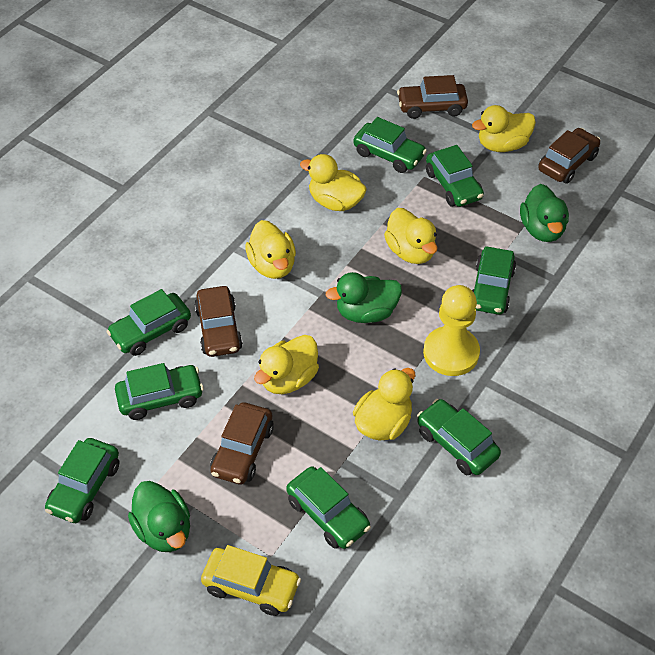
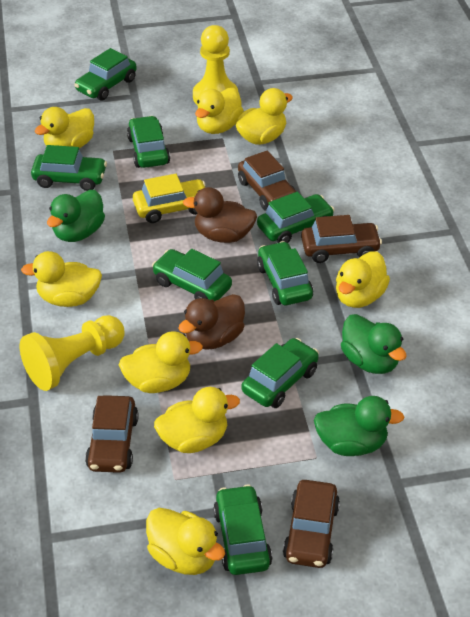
brown duck: 0 -> 2
yellow duck: 6 -> 8
yellow pawn: 1 -> 2

